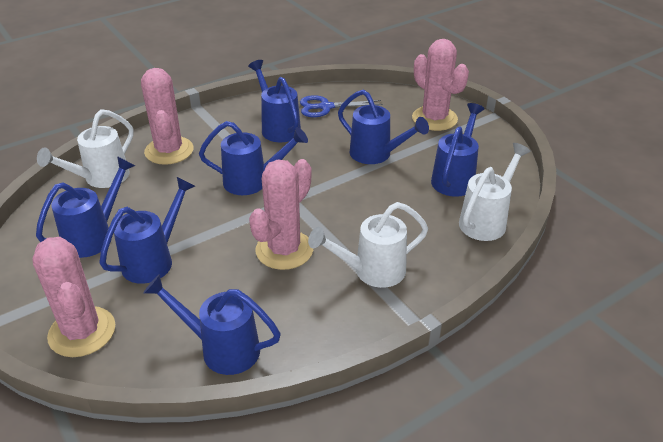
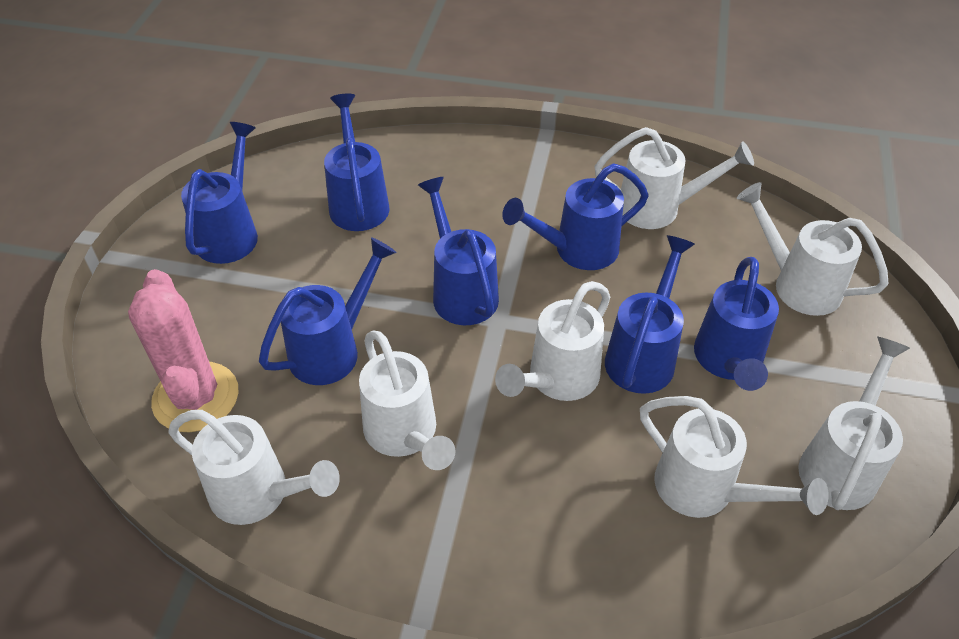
blue scissors: 1 -> 0
pink cactus: 4 -> 1
white watering can: 3 -> 7

